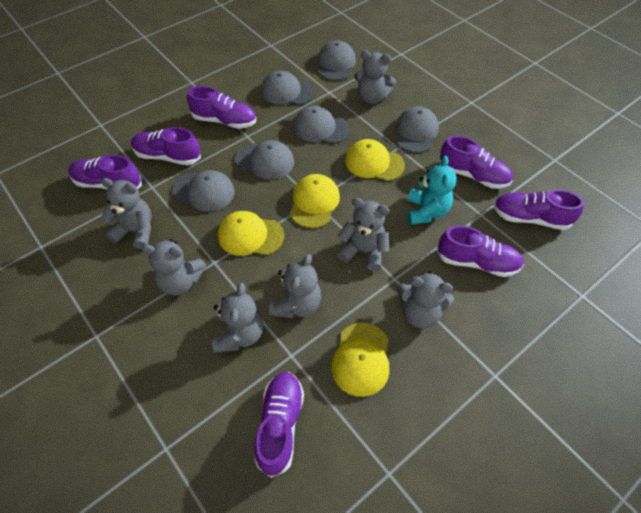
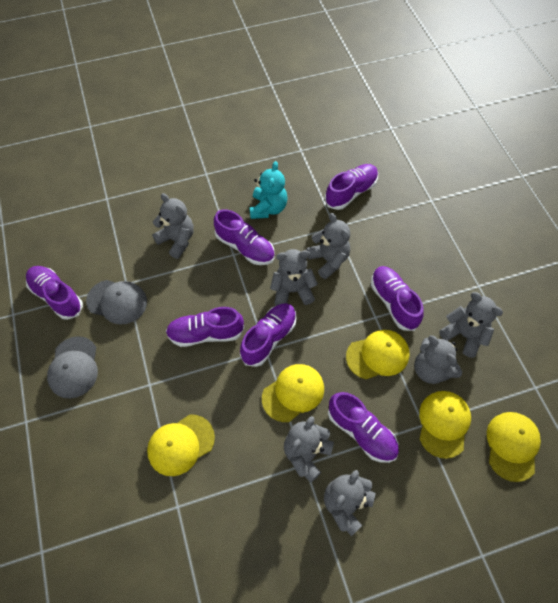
grey cap: 6 -> 2
yellow cap: 4 -> 5

